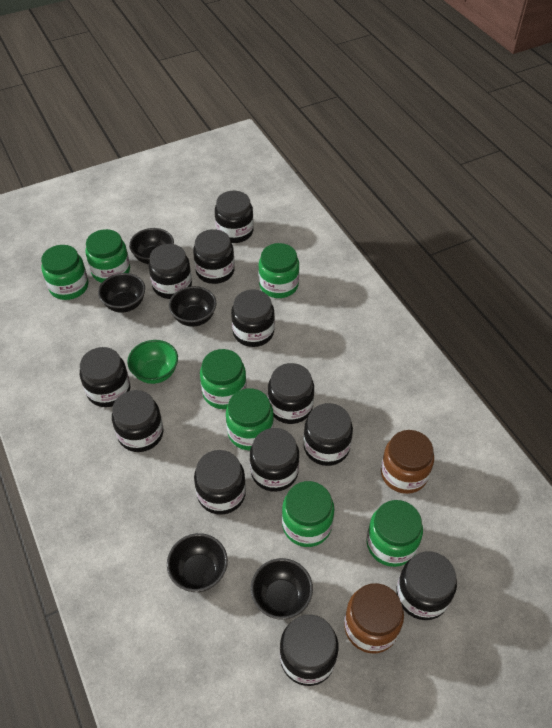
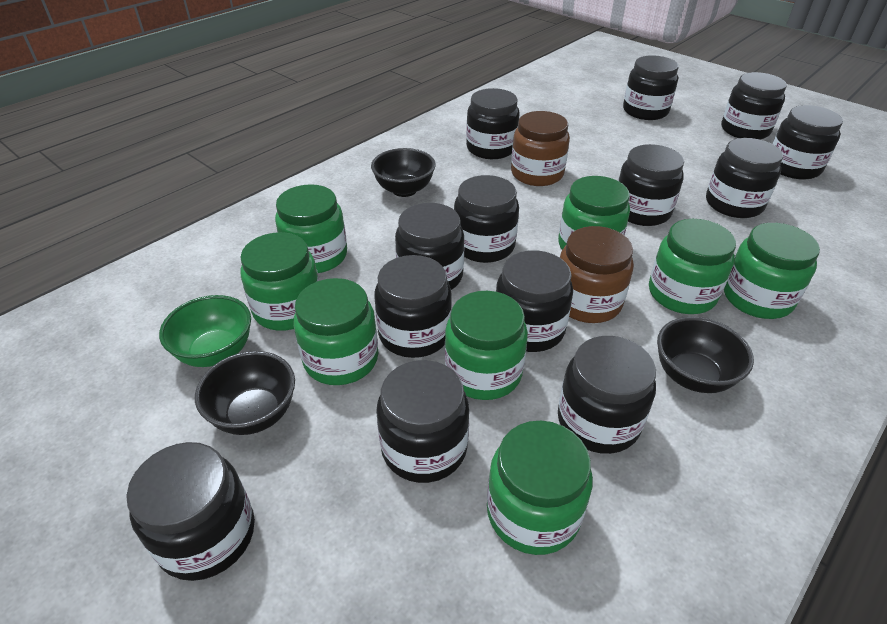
black bowl: 5 -> 3
black jar: 12 -> 13
green jar: 7 -> 8

